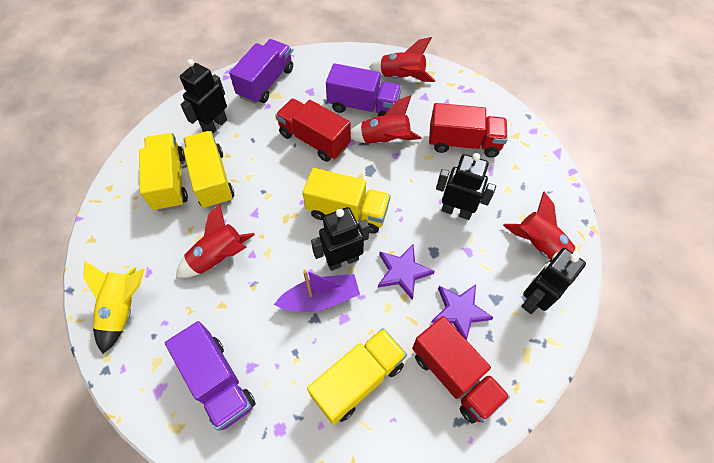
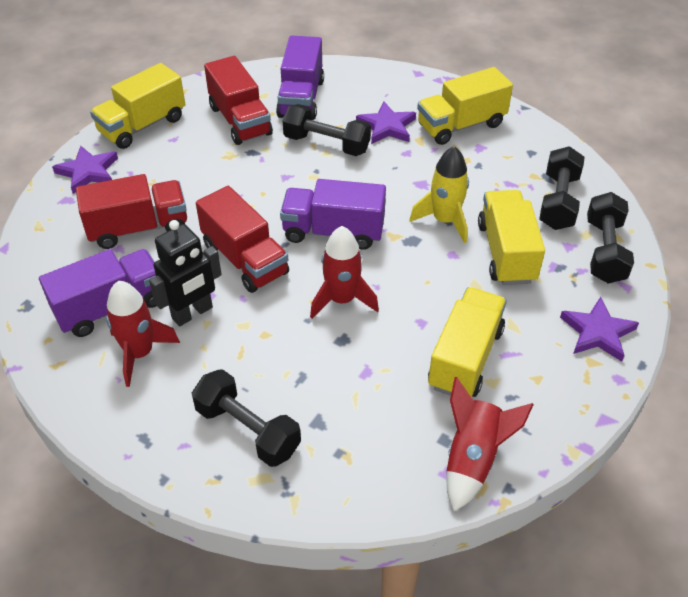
black dumbbell: 0 -> 4
black robot: 4 -> 1
purple boat: 1 -> 0
purple star: 2 -> 3
red rocket: 4 -> 3

